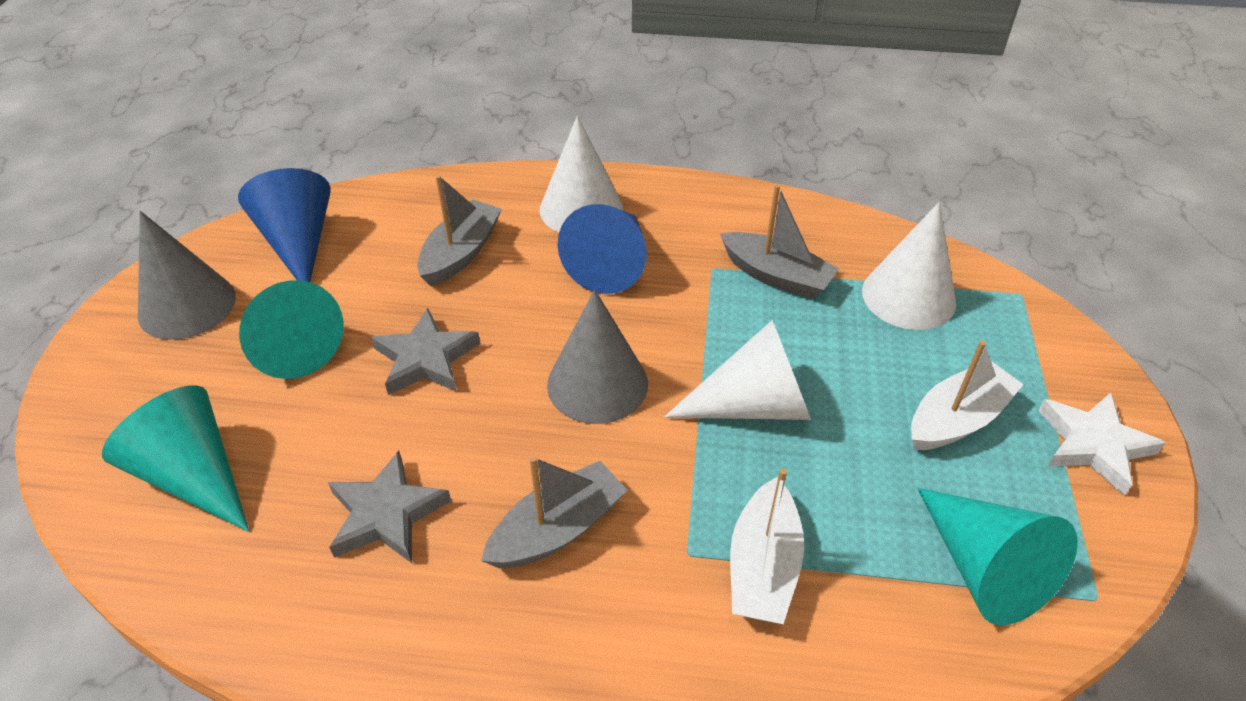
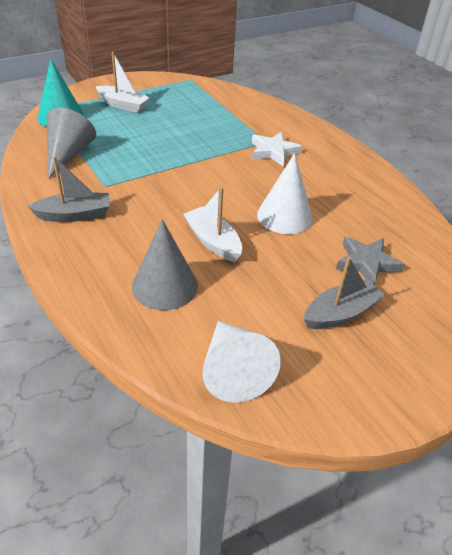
blue cone: 2 -> 0
grey boat: 3 -> 2
grey star: 2 -> 1
turquoise cone: 3 -> 1
white cone: 3 -> 2

